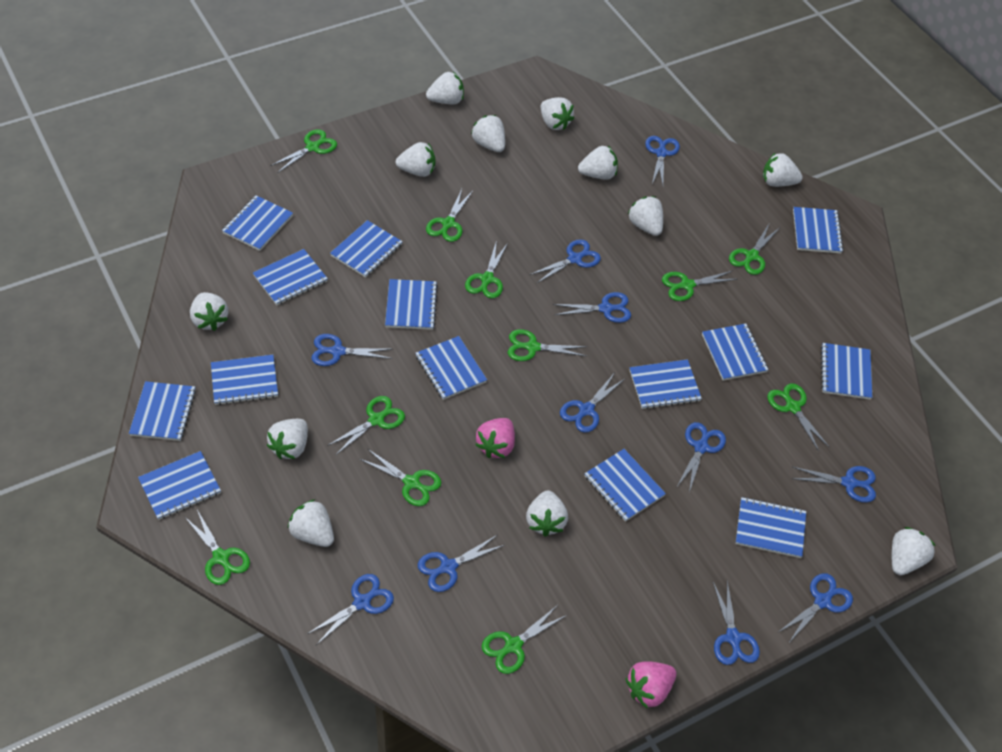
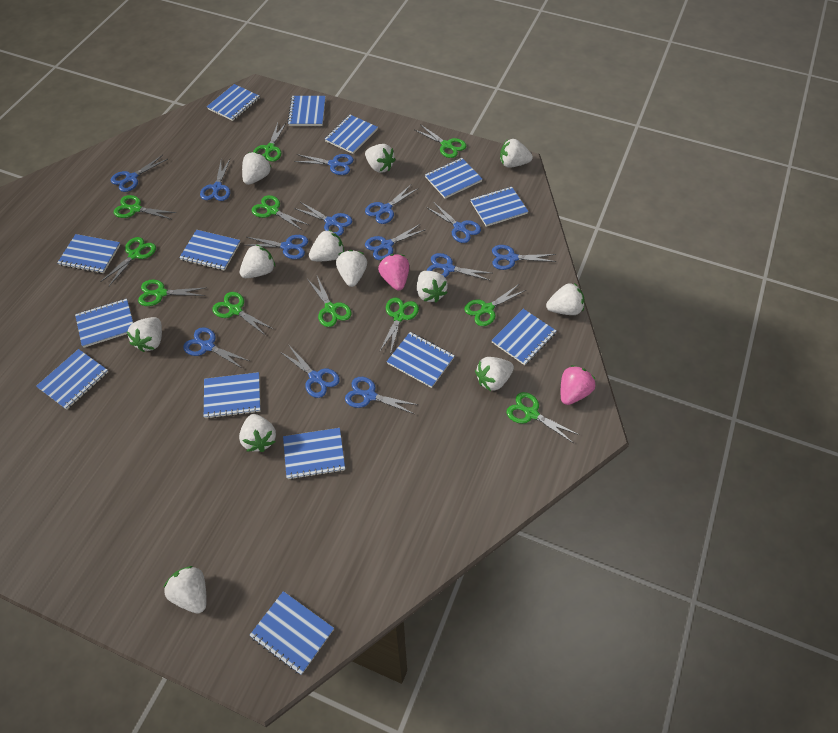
blue scissors: 11 -> 13

